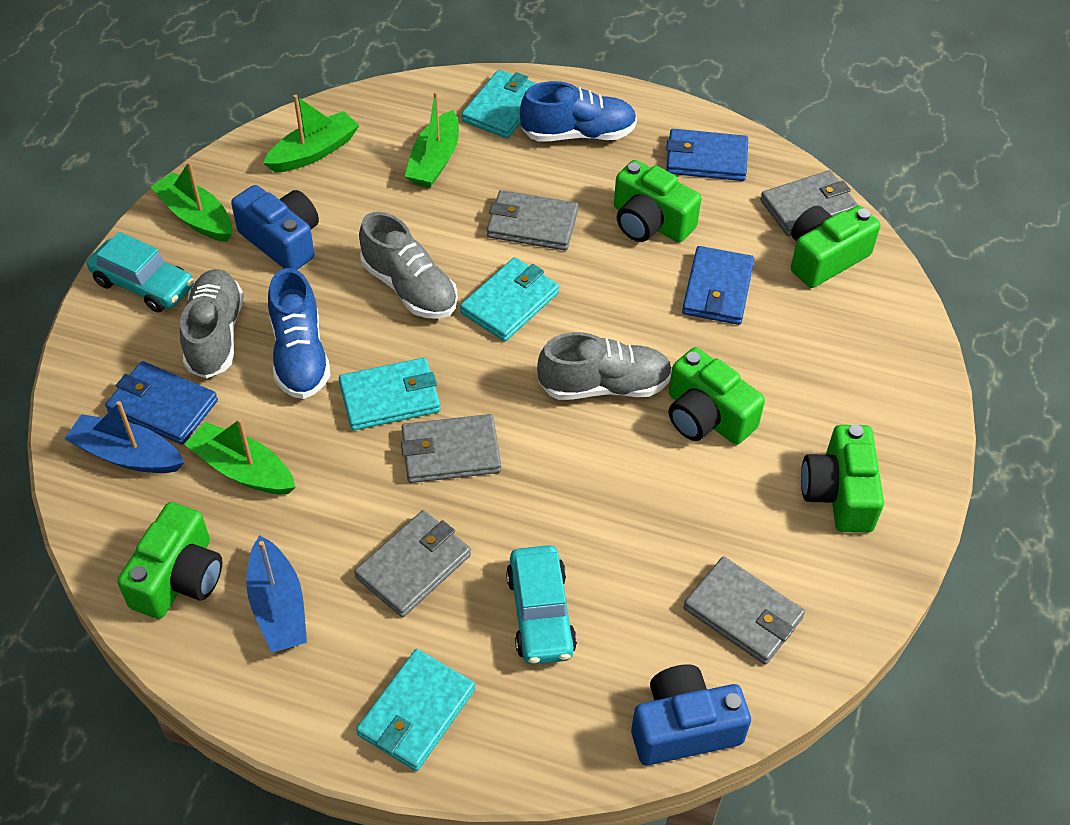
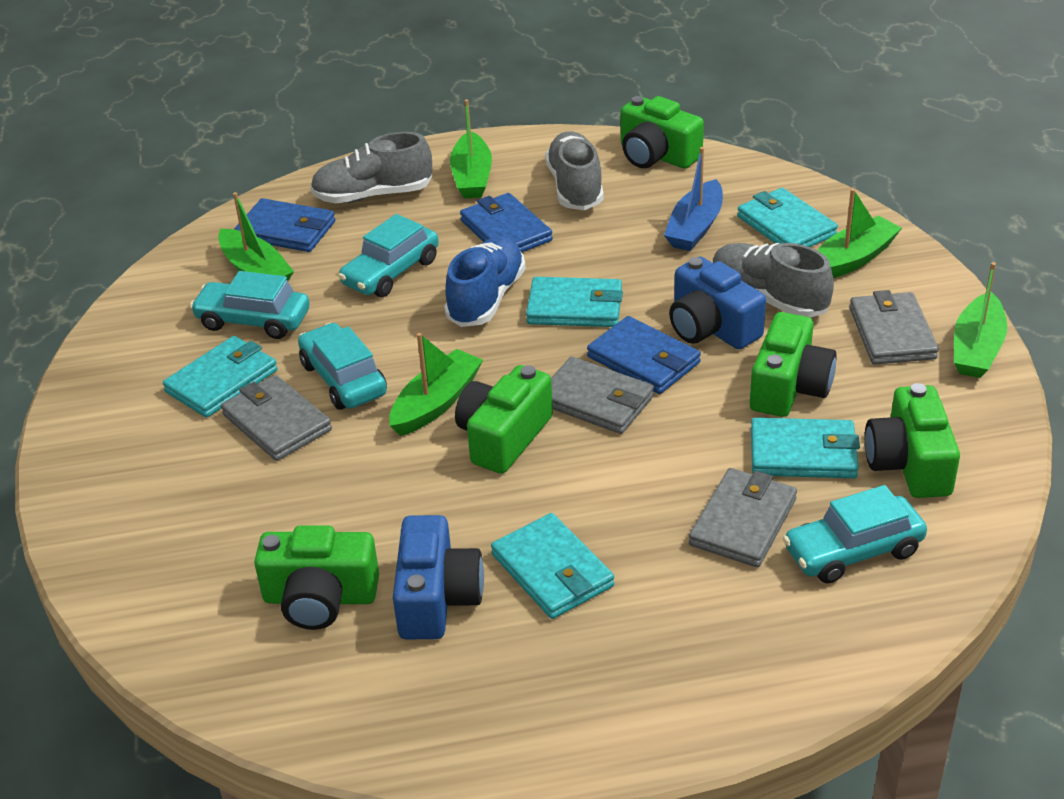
blue boat: 2 -> 1
blue shoe: 2 -> 1
green boat: 4 -> 5
grey wallet: 5 -> 4
turquoise car: 2 -> 4
turquoise wallet: 4 -> 5

